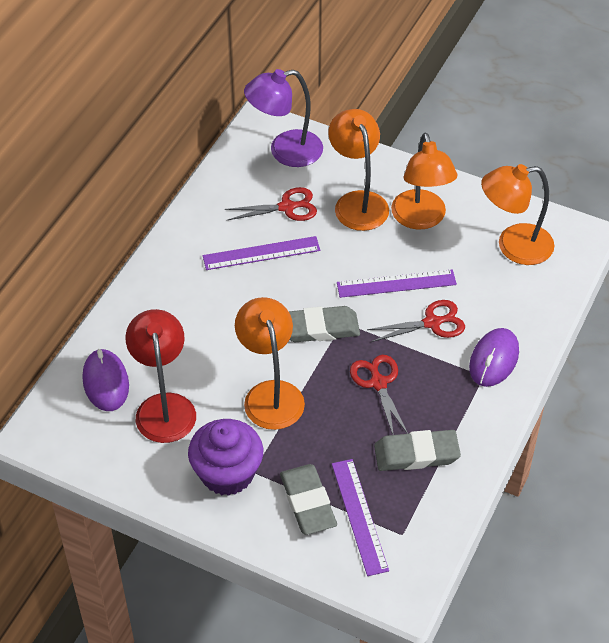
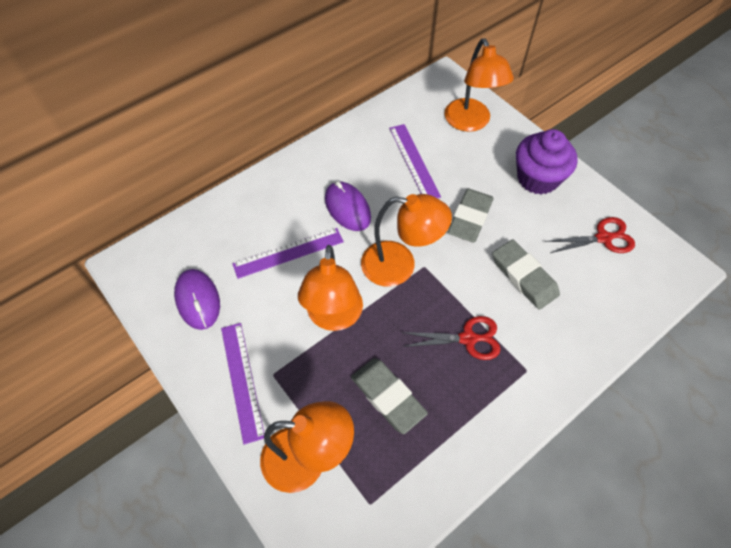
purple lamp: 1 -> 0
red lamp: 1 -> 0
red scissors: 3 -> 2

